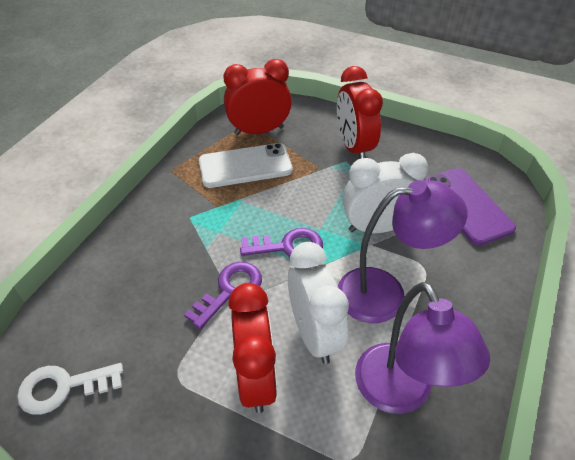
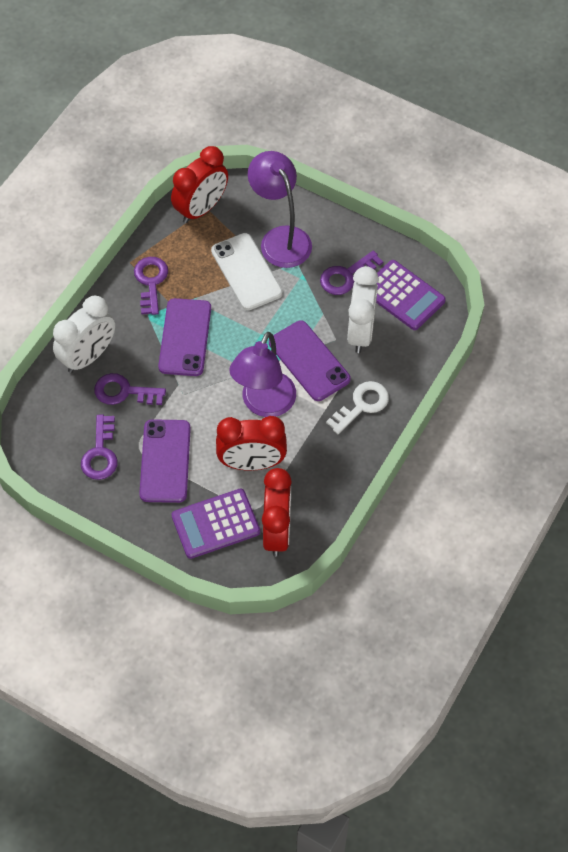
purple calculator: 0 -> 2
purple key: 2 -> 4
purple phone: 1 -> 3

